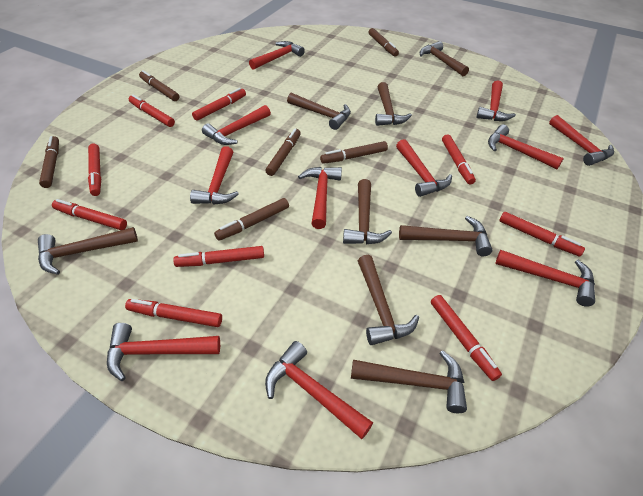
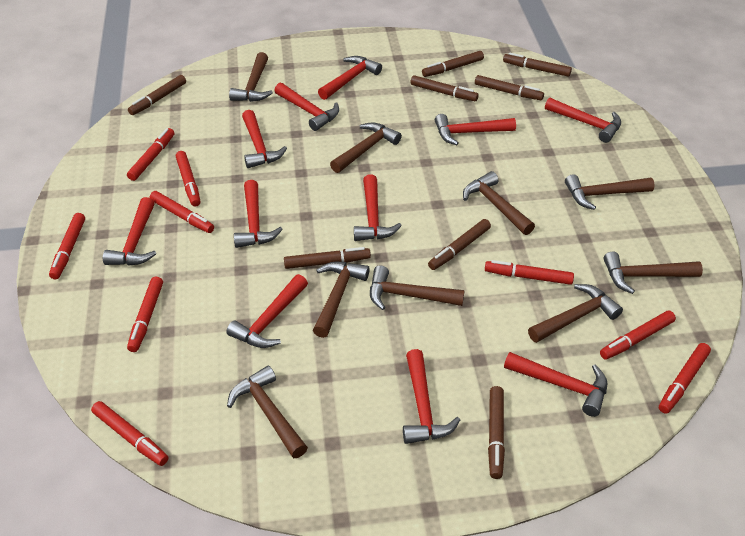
brown hammer: 8 -> 9
brown marker: 6 -> 8

